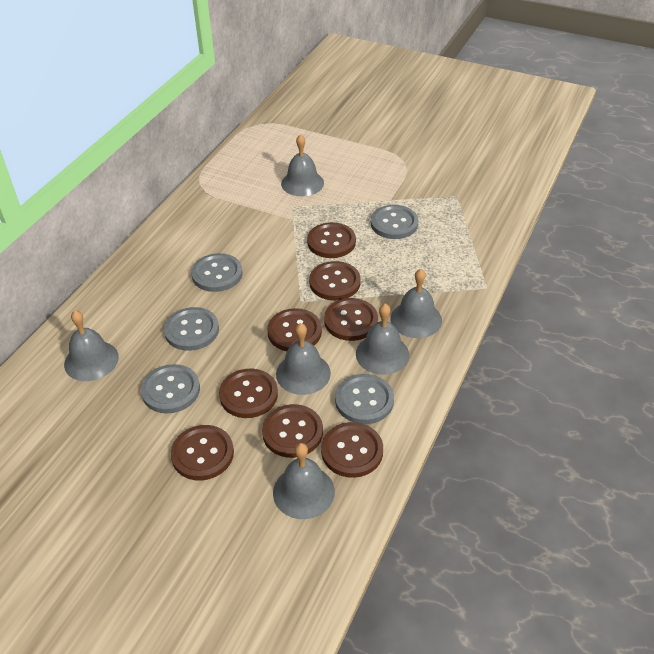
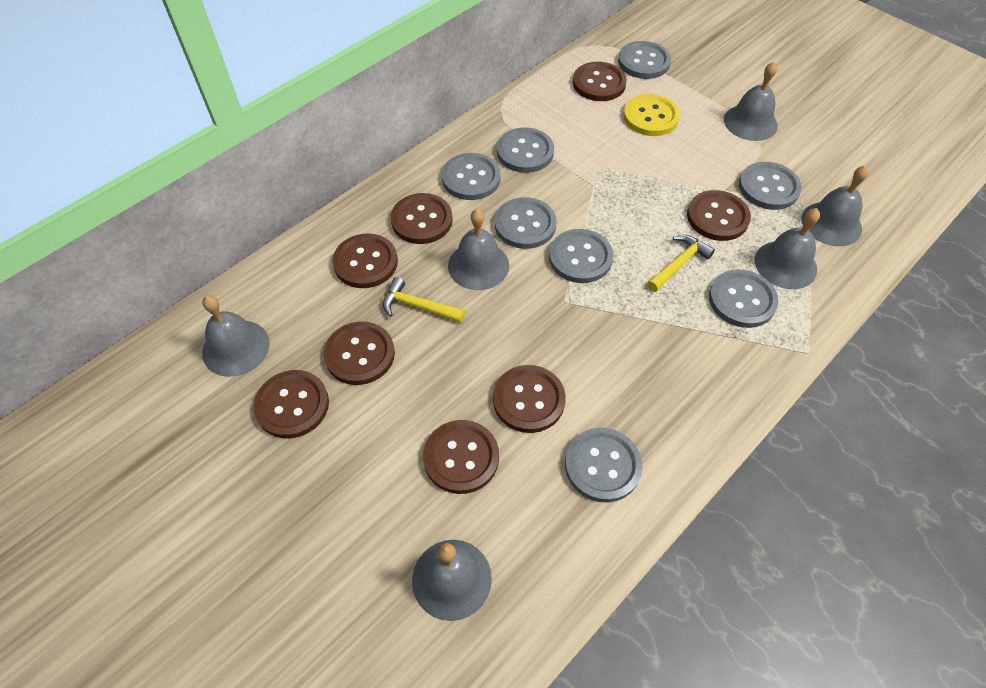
grey button: 5 -> 8
yellow button: 0 -> 1
yellow hammer: 0 -> 2

